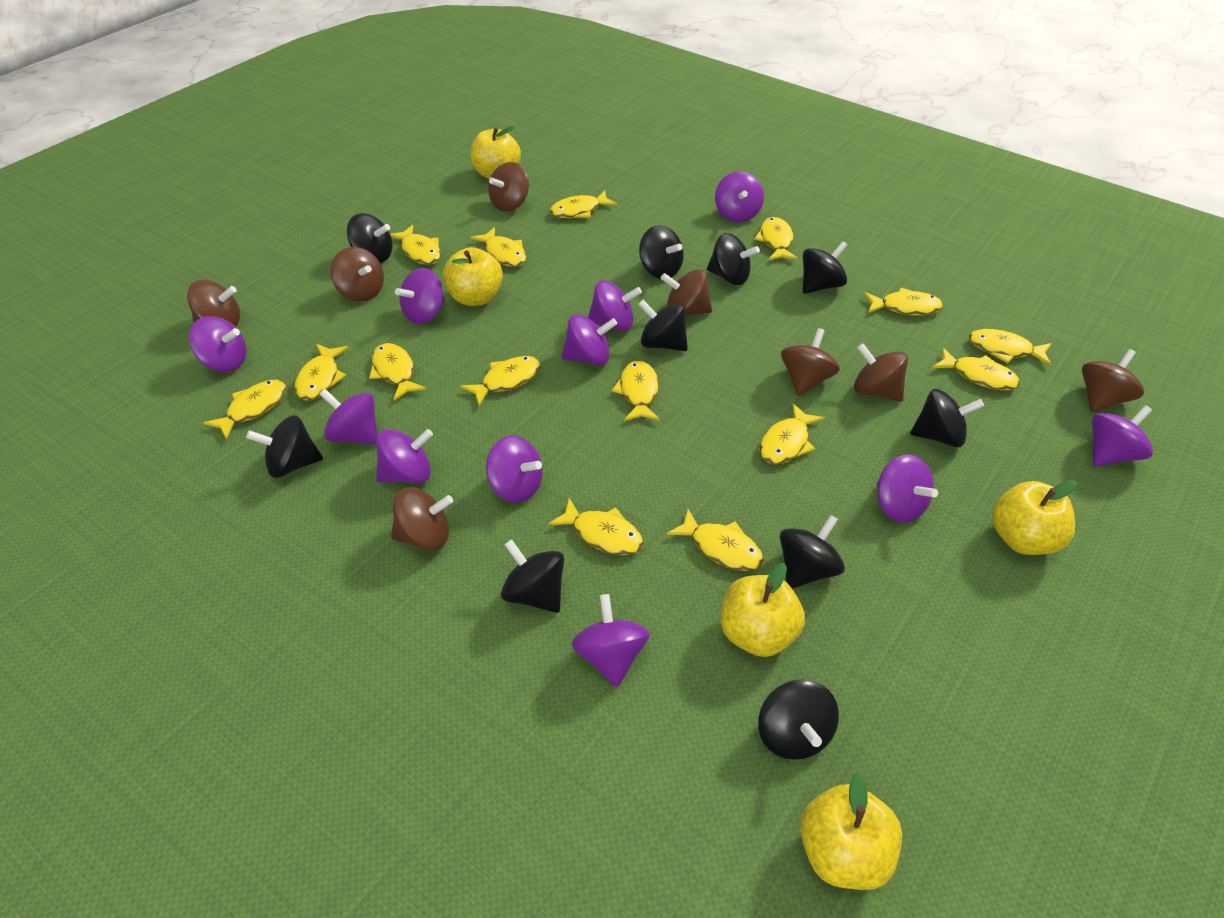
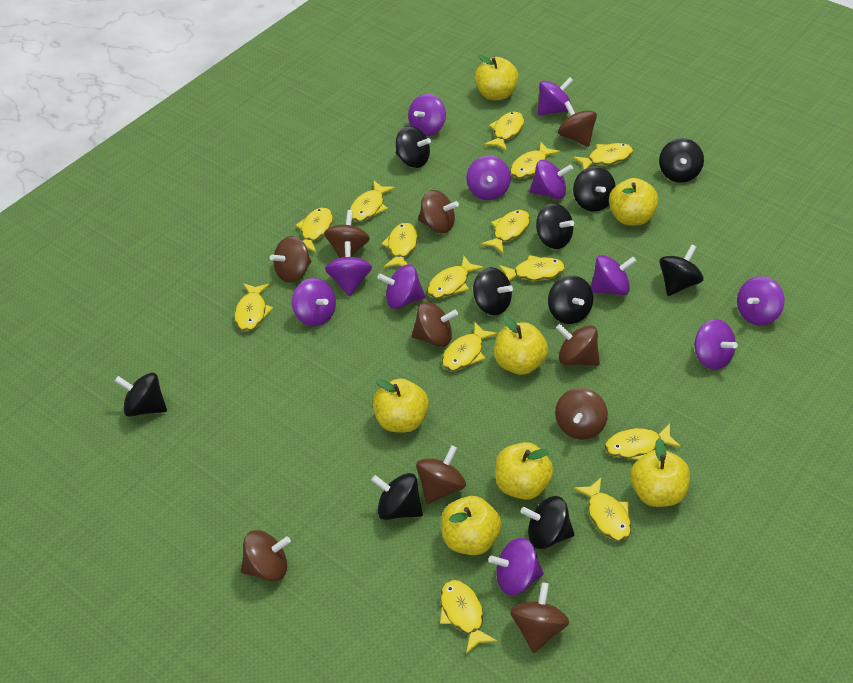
brown spinning top: 8 -> 10
yellow apple: 5 -> 7
yellow fish: 15 -> 14

